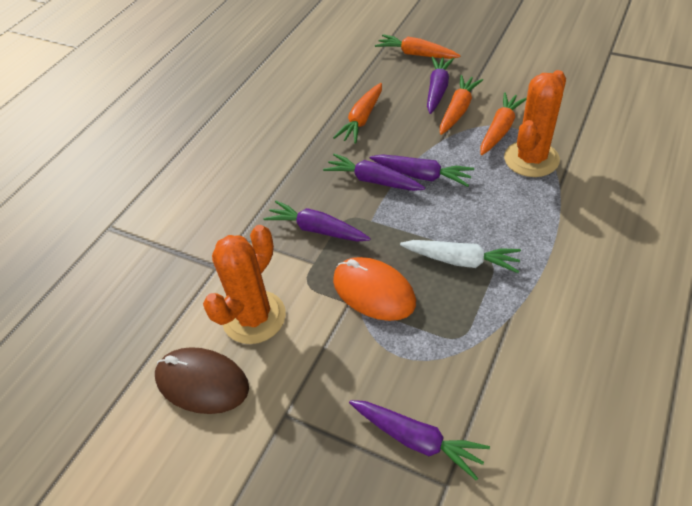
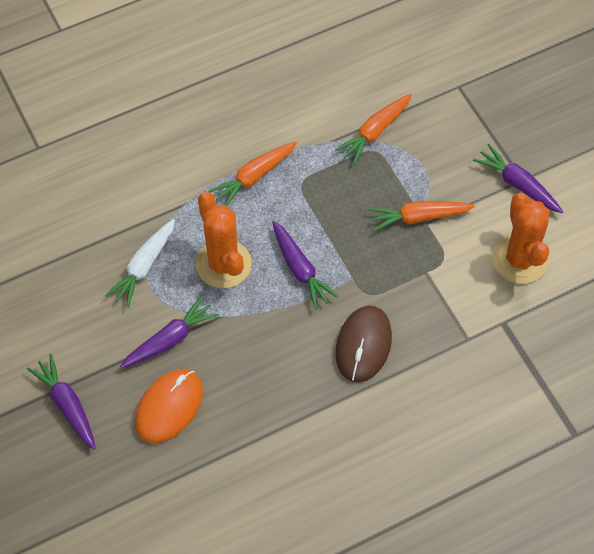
orange carrot: 4 -> 3
purple carrot: 5 -> 4

